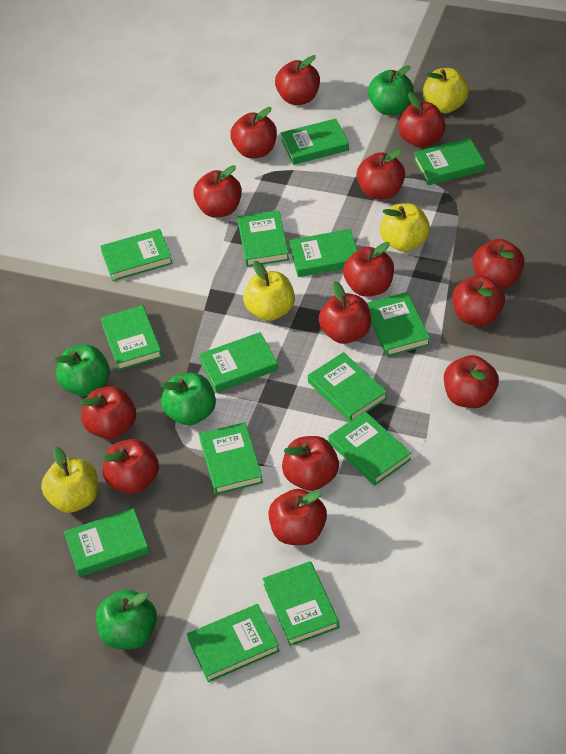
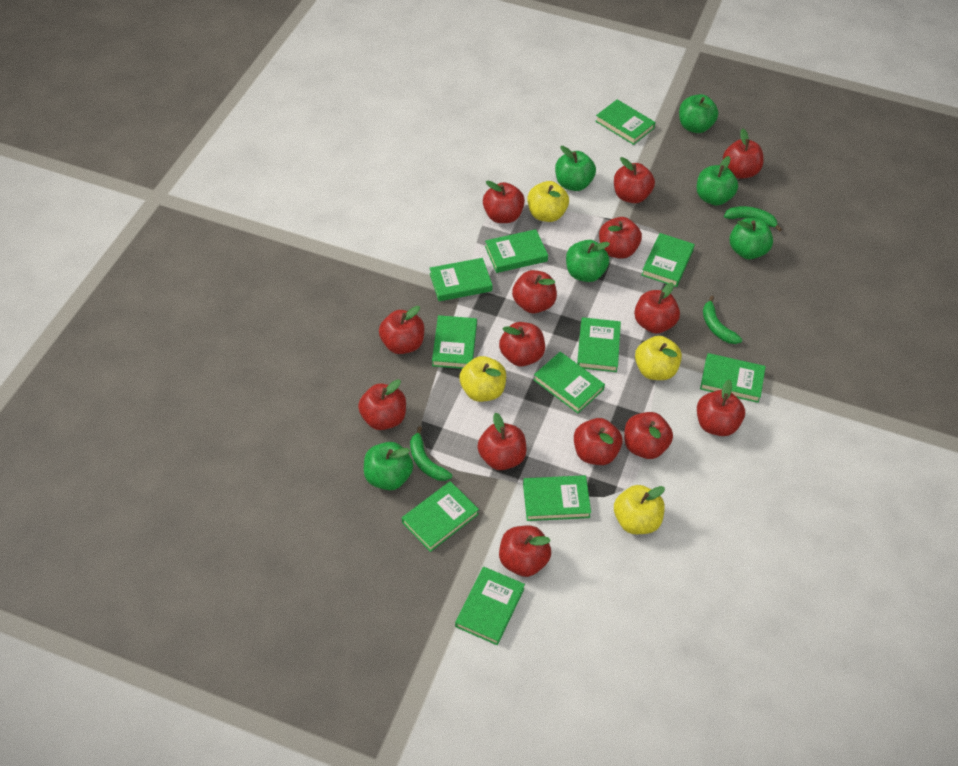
green apple: 4 -> 6
green banana: 0 -> 3
green book: 14 -> 11

